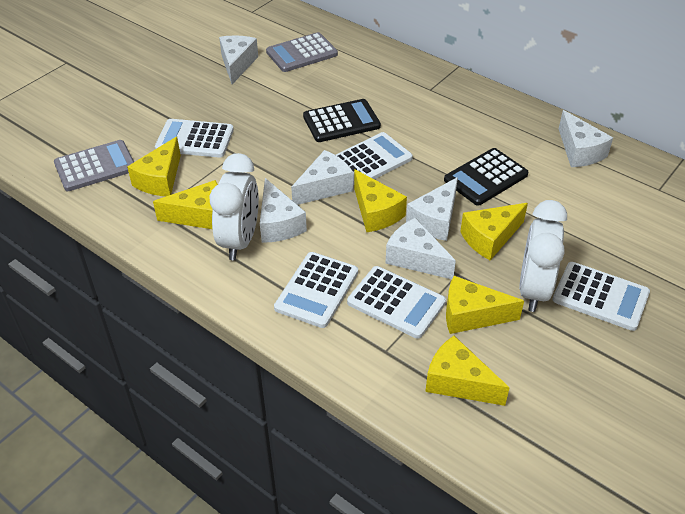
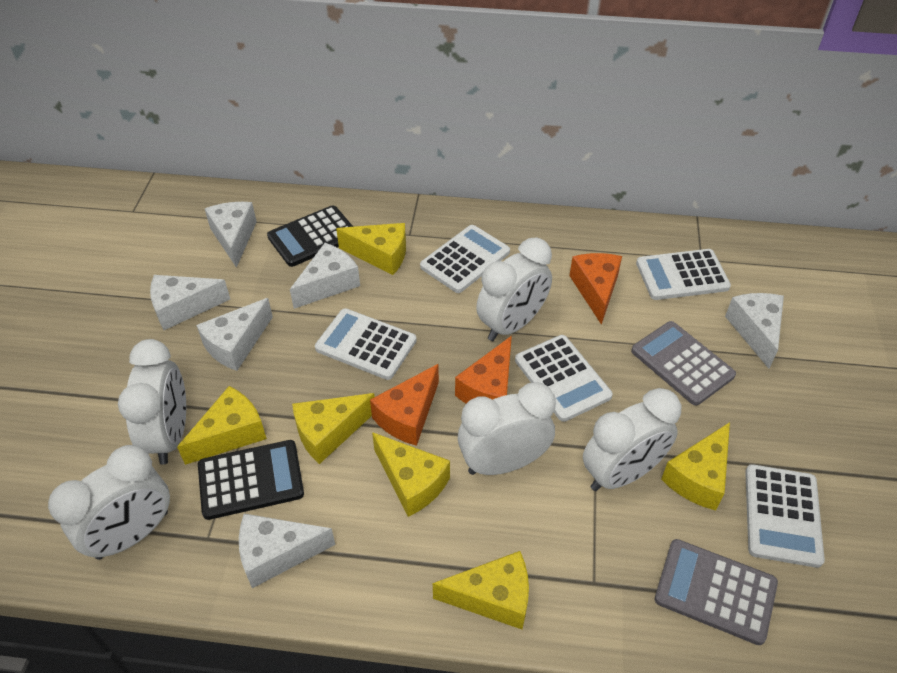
orange cheese: 0 -> 3
white clock: 2 -> 5

